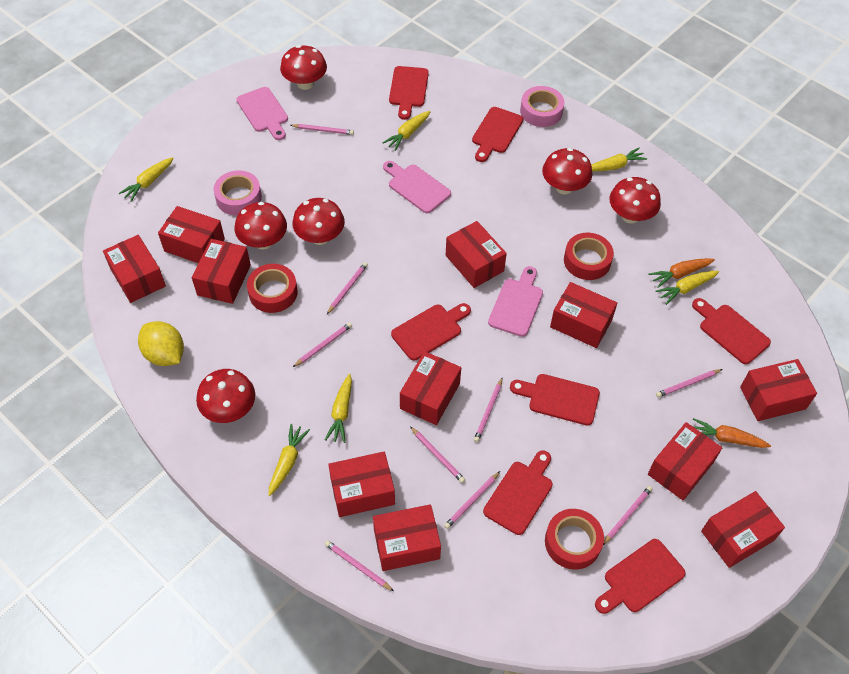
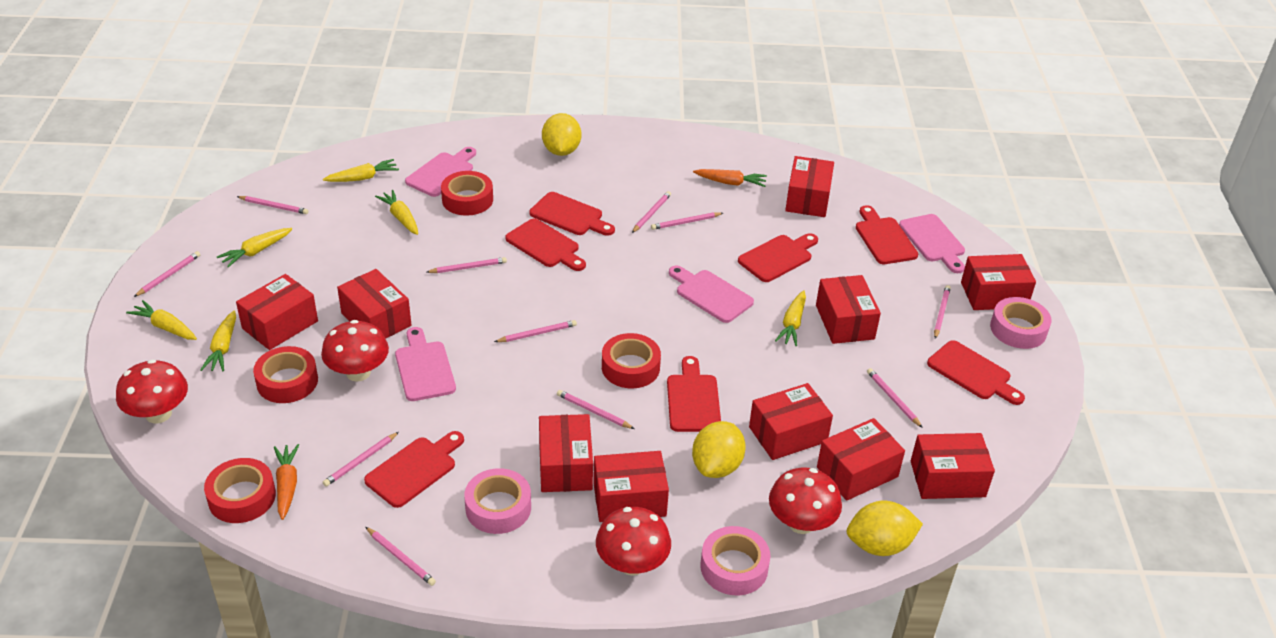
pink cutting board: 3 -> 4
pink pencil: 9 -> 11
pink tape: 2 -> 3
red box: 11 -> 10
red mushroom: 6 -> 4
red tape: 3 -> 4
yellow lemon: 1 -> 3

